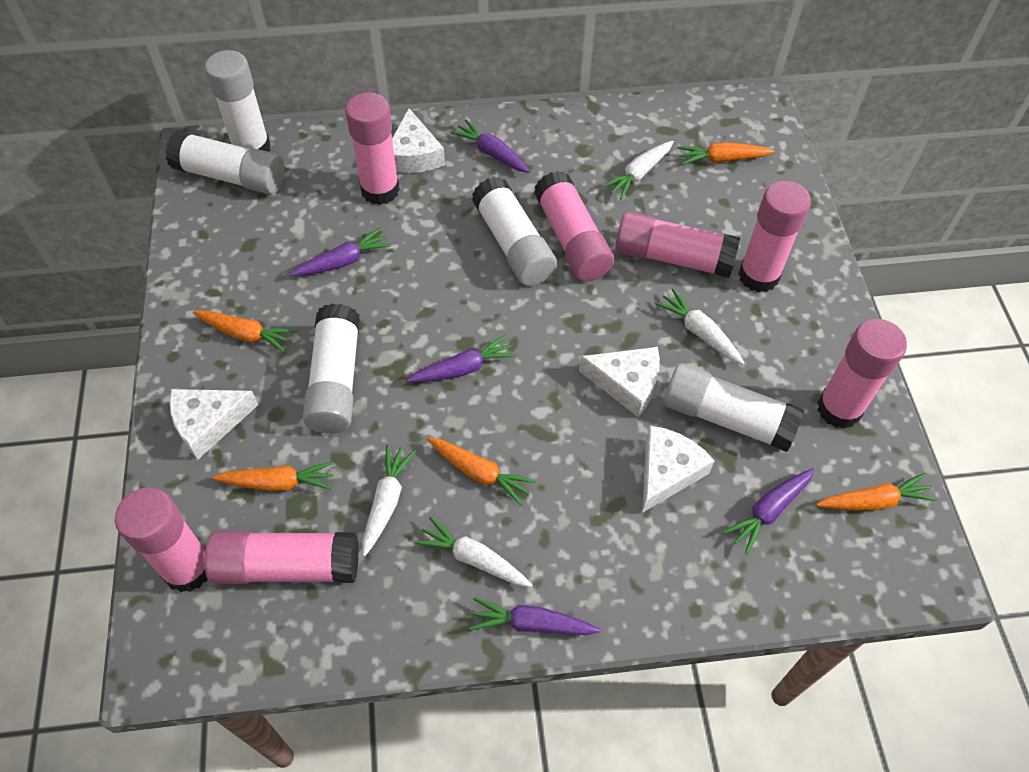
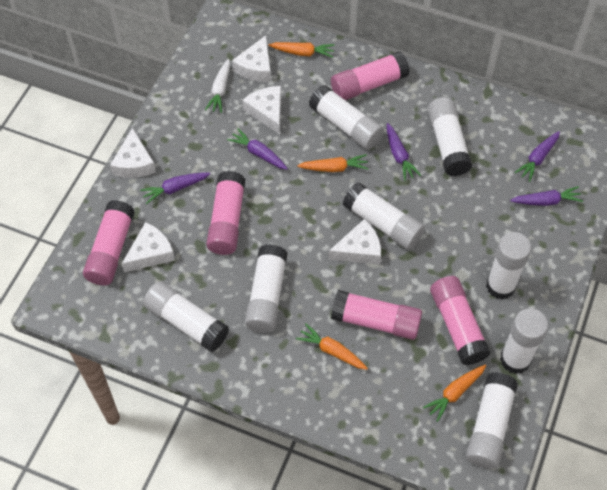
orange carrot: 5 -> 4
pink glue stick: 7 -> 5
white carrot: 4 -> 1
white cheese: 4 -> 5
white glue stick: 5 -> 8

